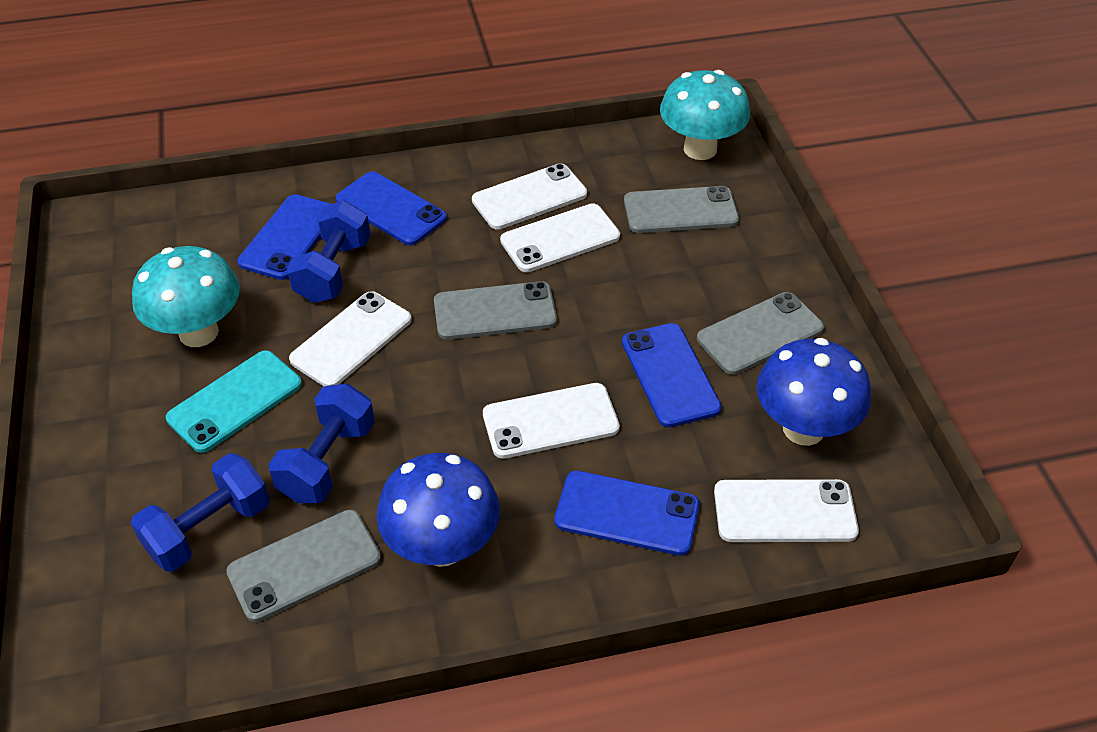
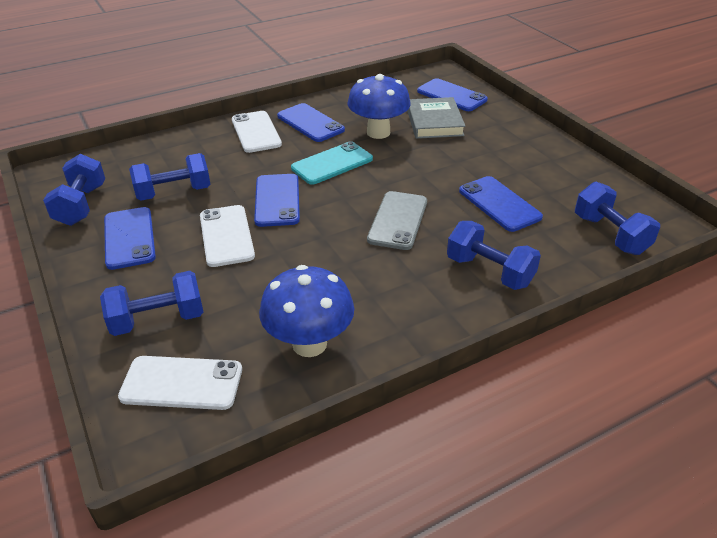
blue dumbbell: 3 -> 5
blue phone: 4 -> 5
grey book: 0 -> 1
grey phone: 4 -> 1
turquoise mushroom: 2 -> 0
white phone: 5 -> 3

